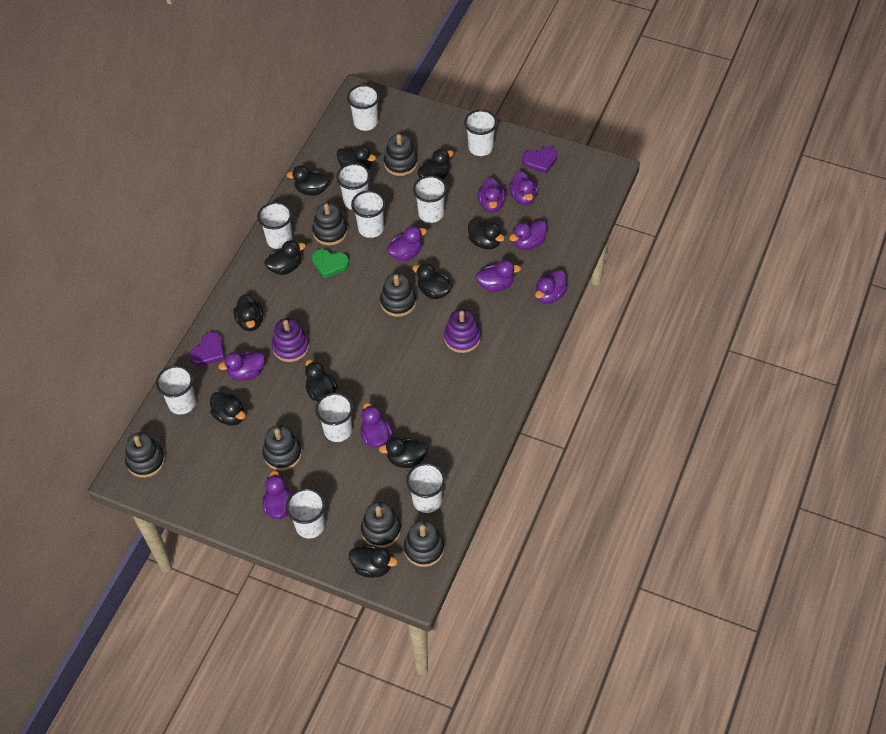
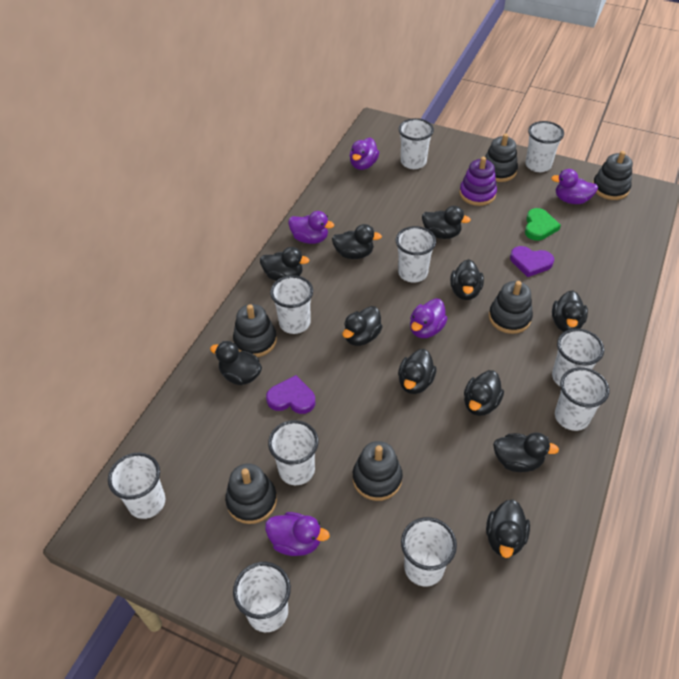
black stacking toy: 7 -> 6
purple duck: 9 -> 5
purple stacking toy: 2 -> 1

